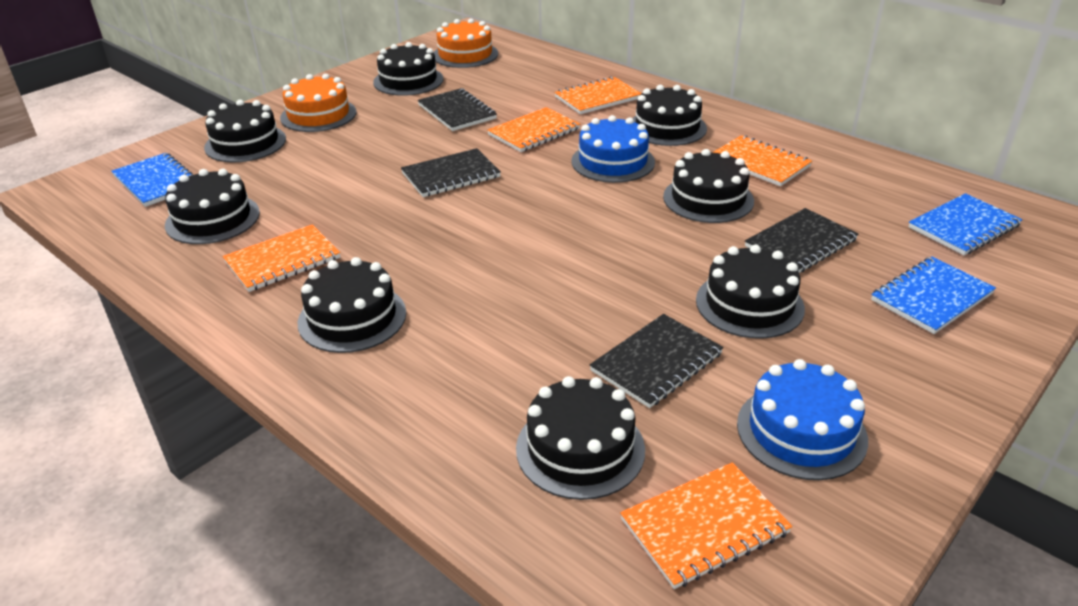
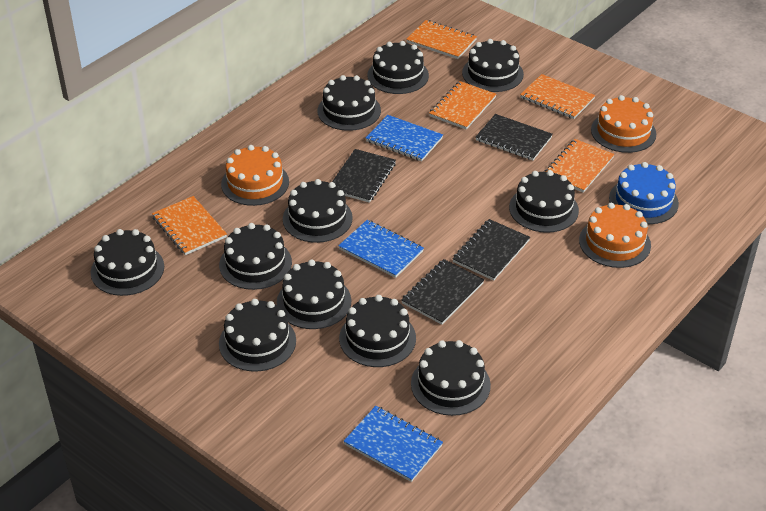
black cake: 8 -> 11
blue cake: 2 -> 1
orange cake: 2 -> 3

